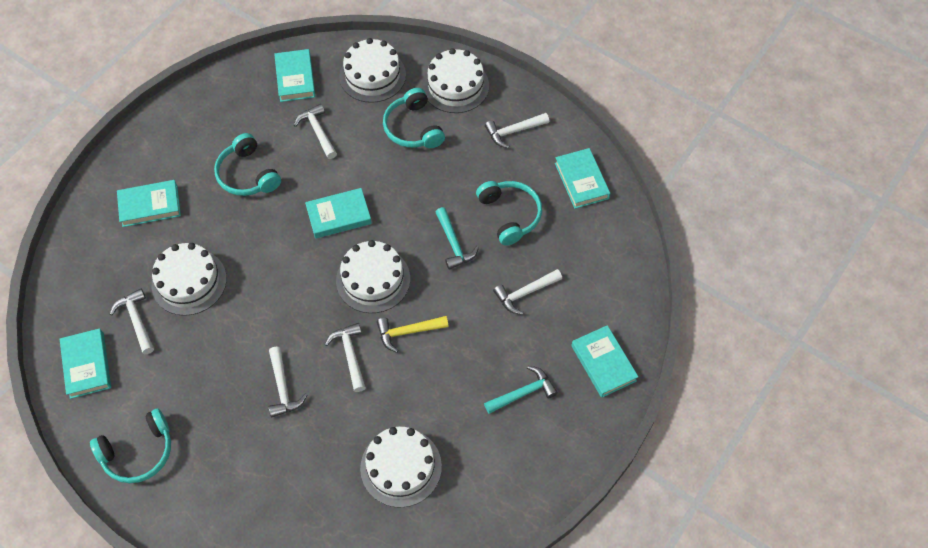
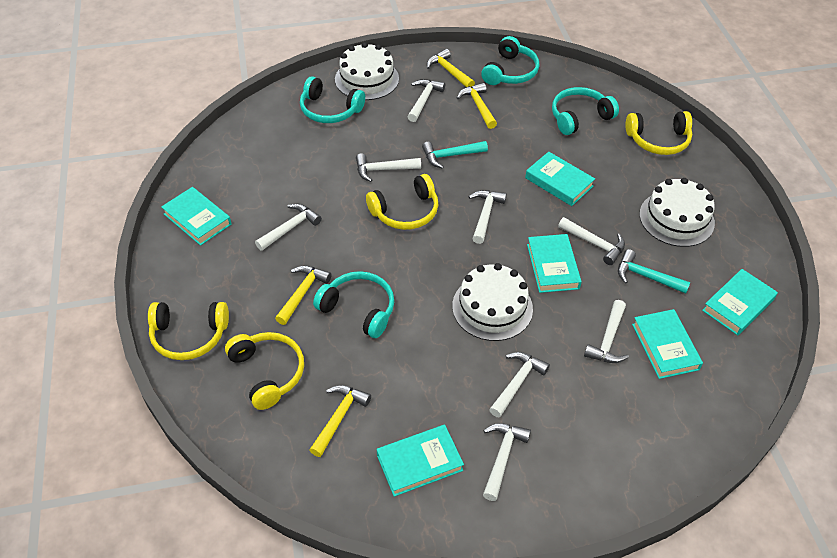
white cake: 5 -> 3
white hammer: 6 -> 8
yellow hammer: 1 -> 4
yellow headphones: 0 -> 4

